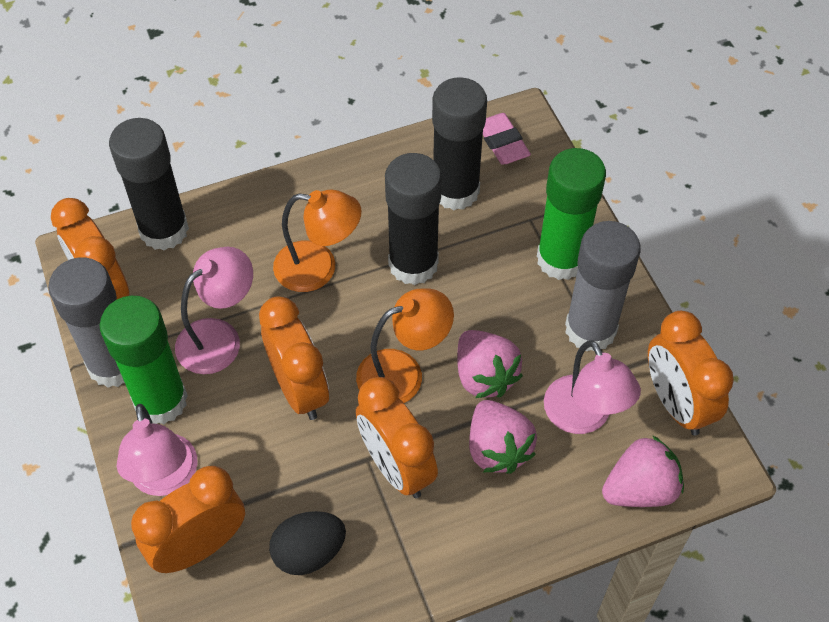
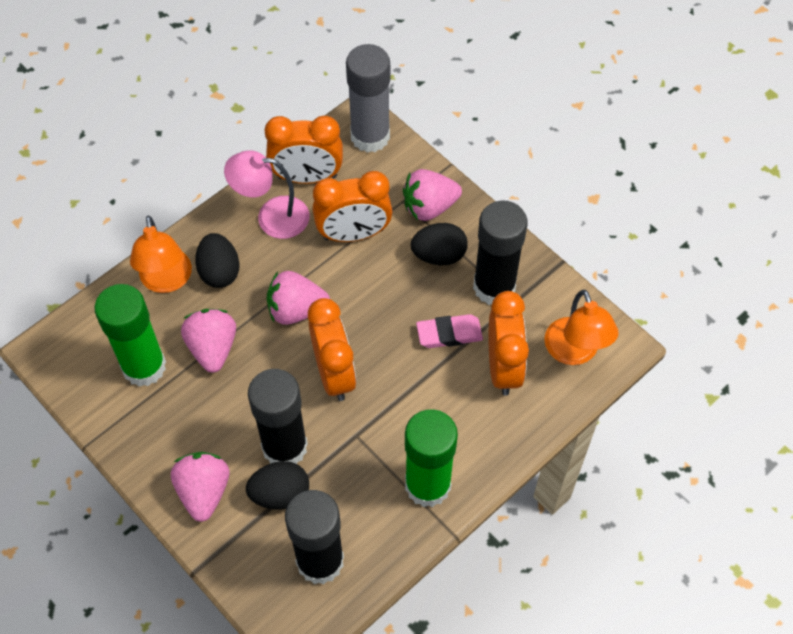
black egg: 1 -> 3
grey glue stick: 2 -> 1
orange clock: 5 -> 4
pink lamp: 3 -> 1
pink strawberry: 3 -> 4

